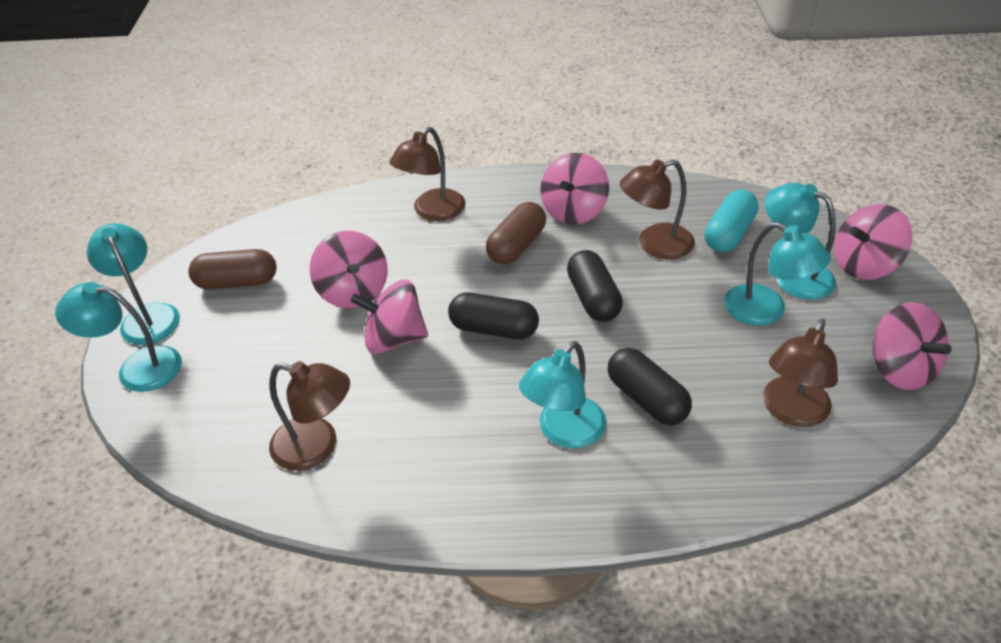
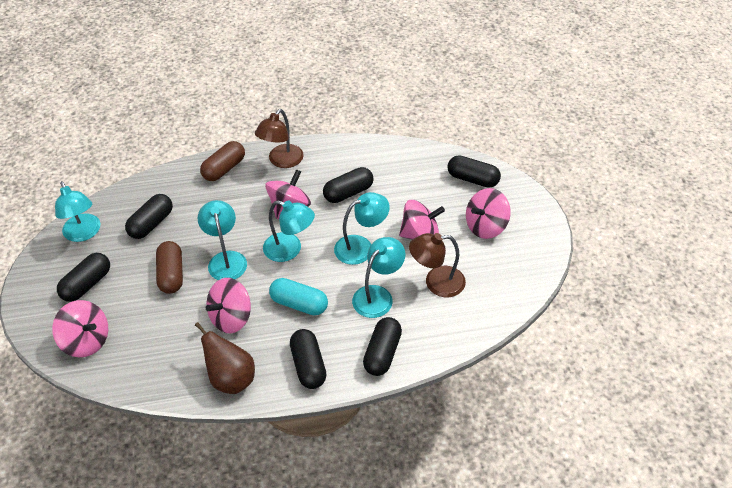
black capsule: 3 -> 6
brown lamp: 4 -> 2
brown pear: 0 -> 1

